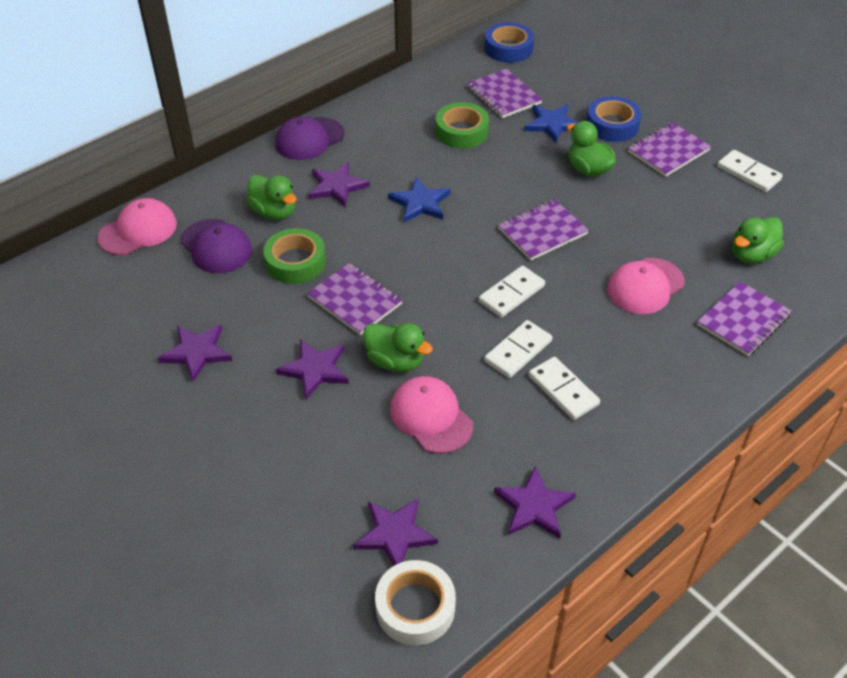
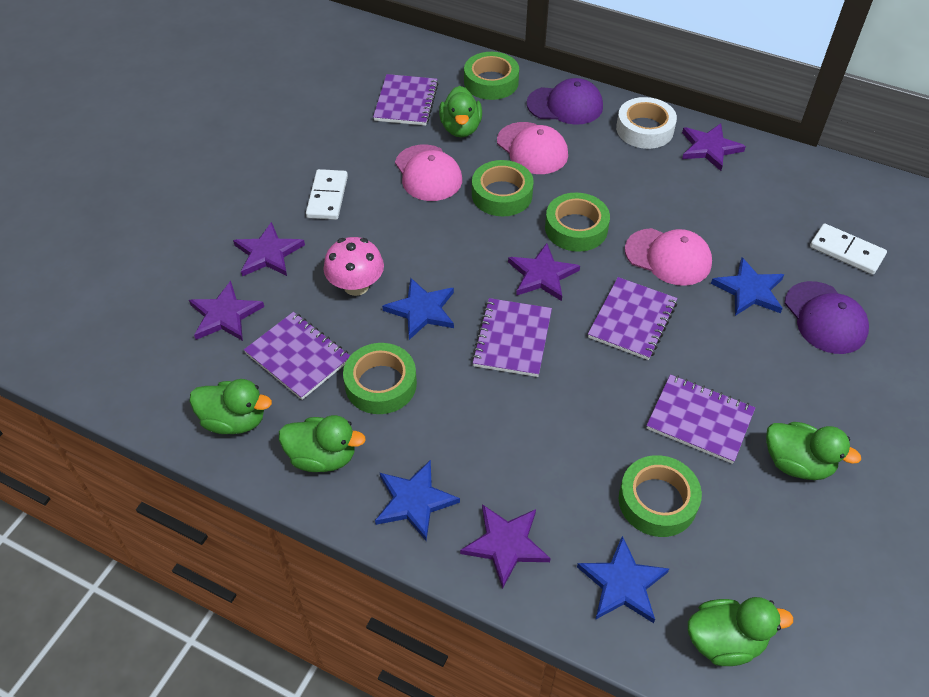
blue star: 2 -> 4
blue tape: 2 -> 0
green duck: 4 -> 5
green tape: 2 -> 5
pink mushroom: 0 -> 1
white domino: 4 -> 2

